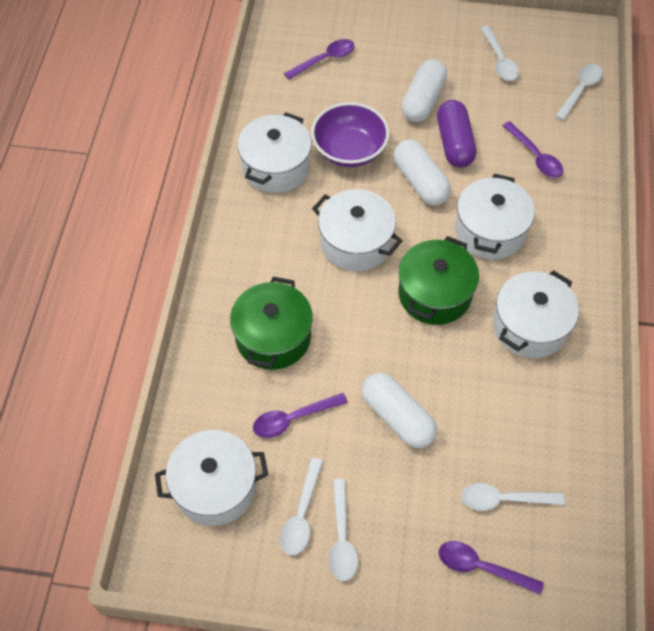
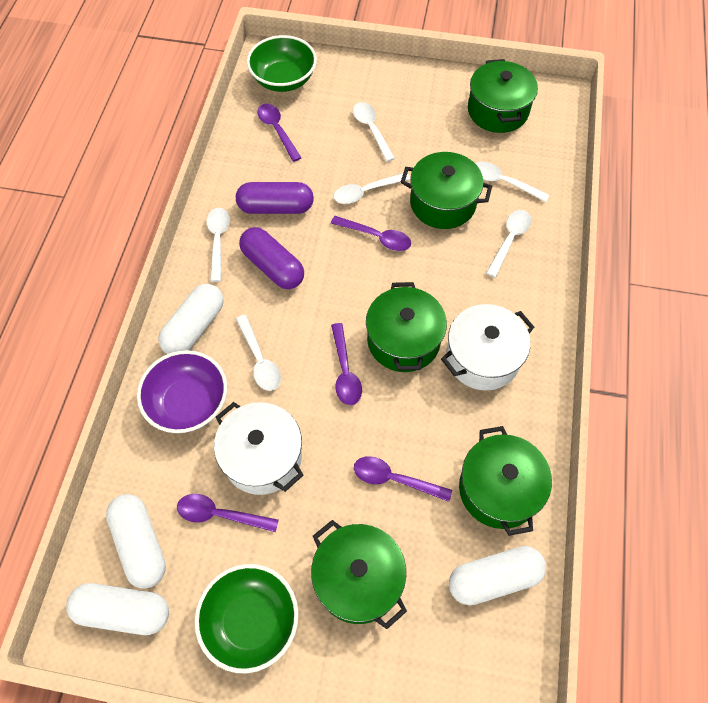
green bowl: 0 -> 2
green pot: 2 -> 5
purple capsule: 1 -> 2
purple spoon: 4 -> 5
white capsule: 3 -> 4
white pot: 5 -> 2
white spoon: 5 -> 6

